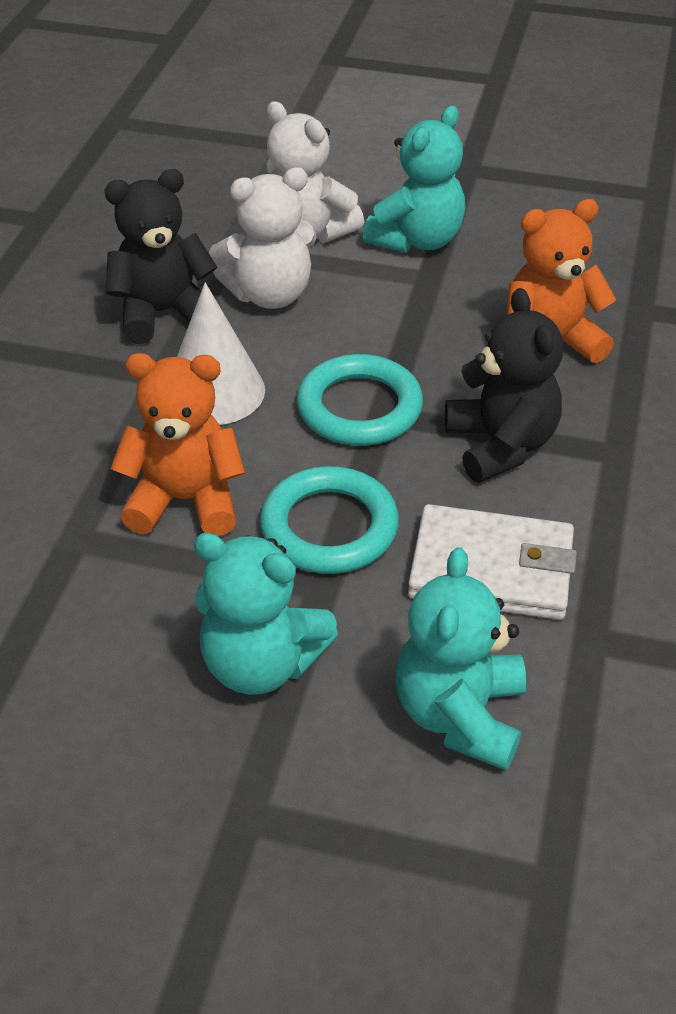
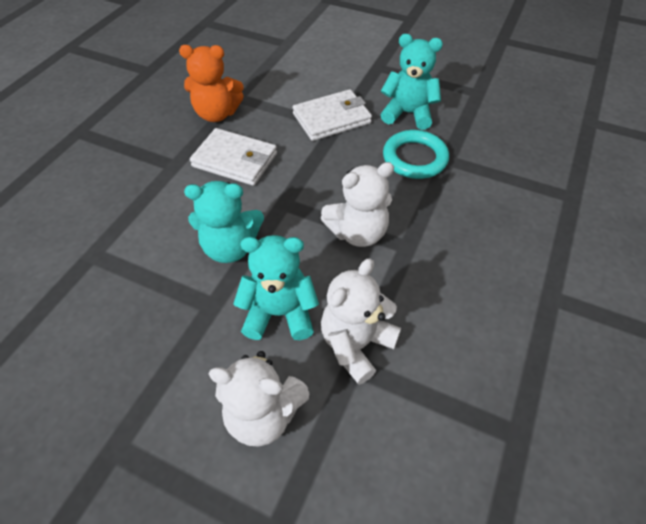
black teddy bear: 2 -> 0
orange teddy bear: 2 -> 1
turquoise ring: 2 -> 1
white cone: 1 -> 0
white teddy bear: 2 -> 3
white wallet: 1 -> 2

